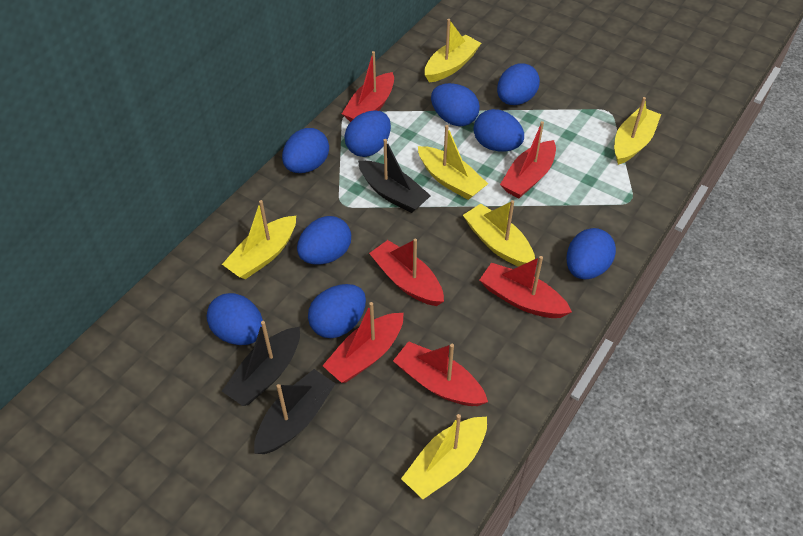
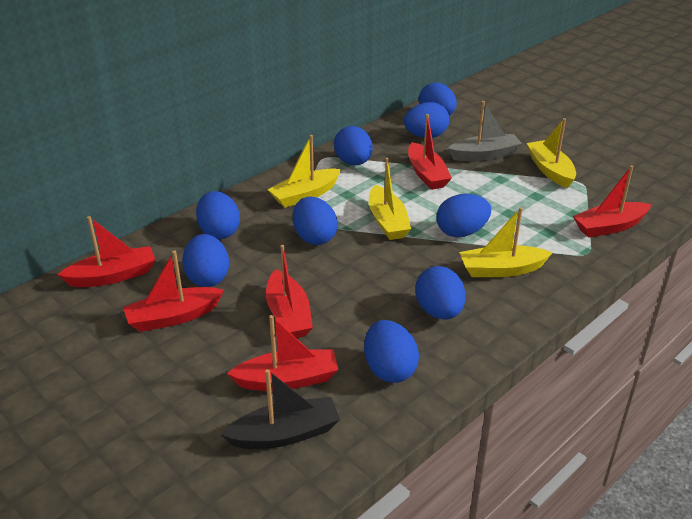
black boat: 3 -> 1
grey boat: 0 -> 1
yellow boat: 6 -> 4

